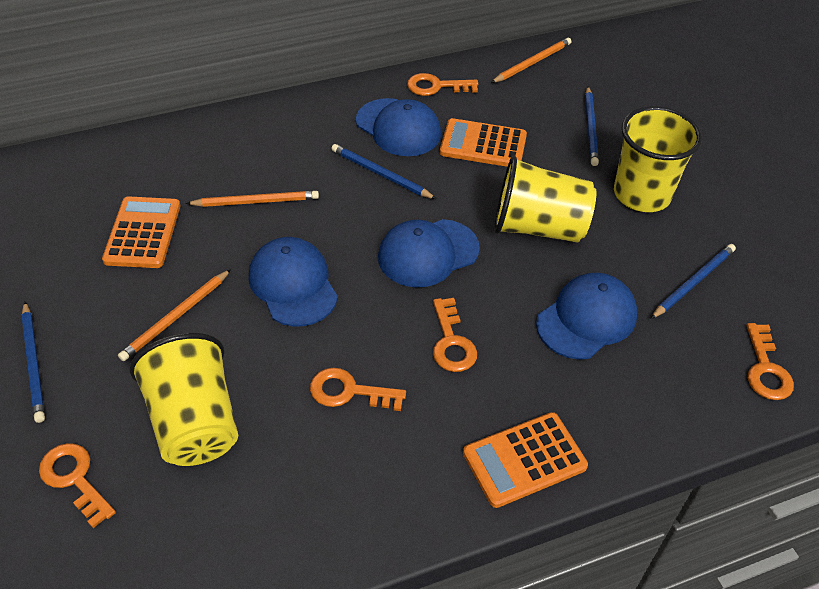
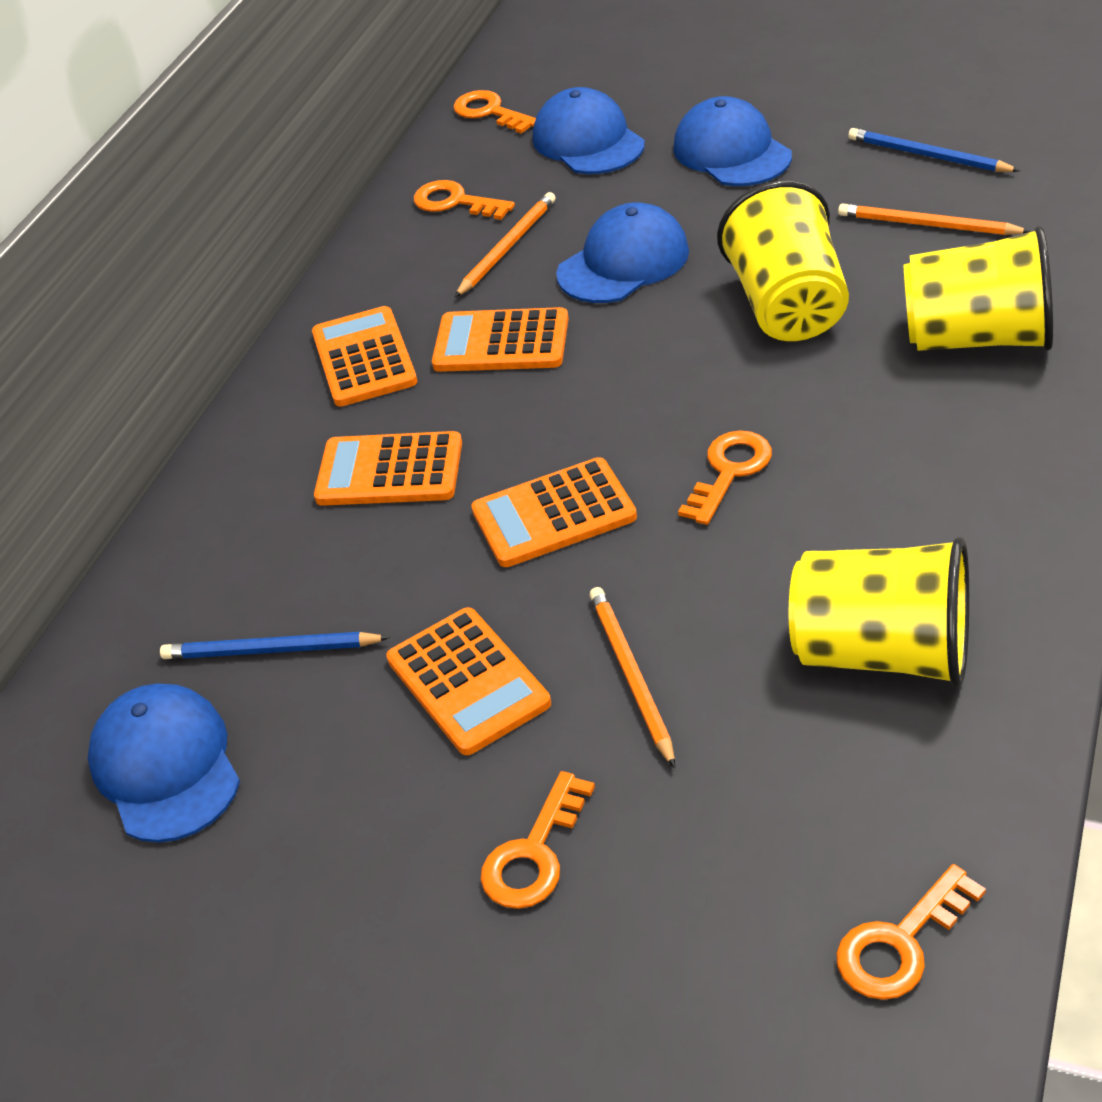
blue pencil: 4 -> 2
orange calculator: 3 -> 5

